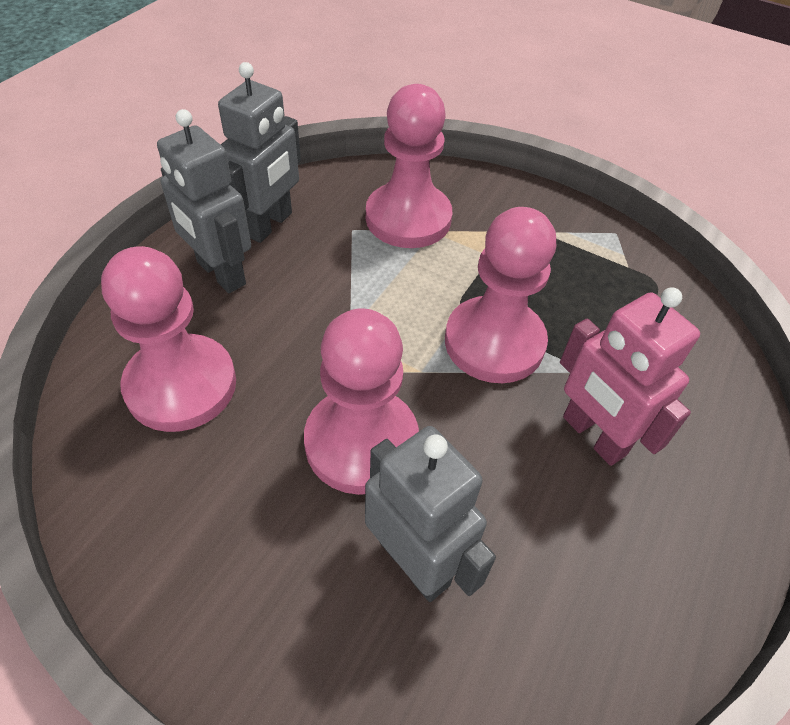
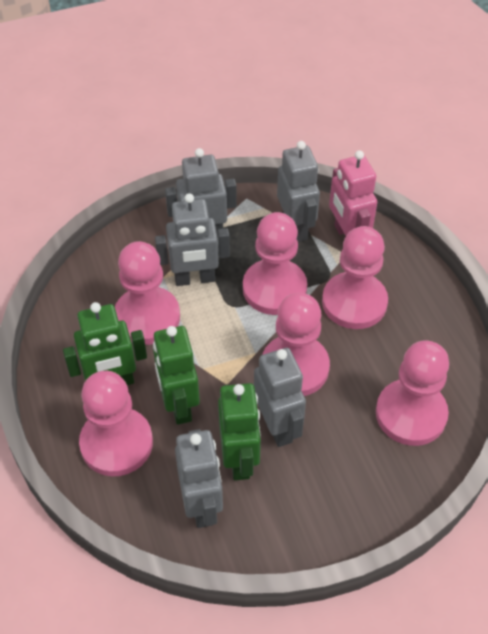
green robot: 0 -> 3
grey robot: 3 -> 5
pink pawn: 4 -> 6

